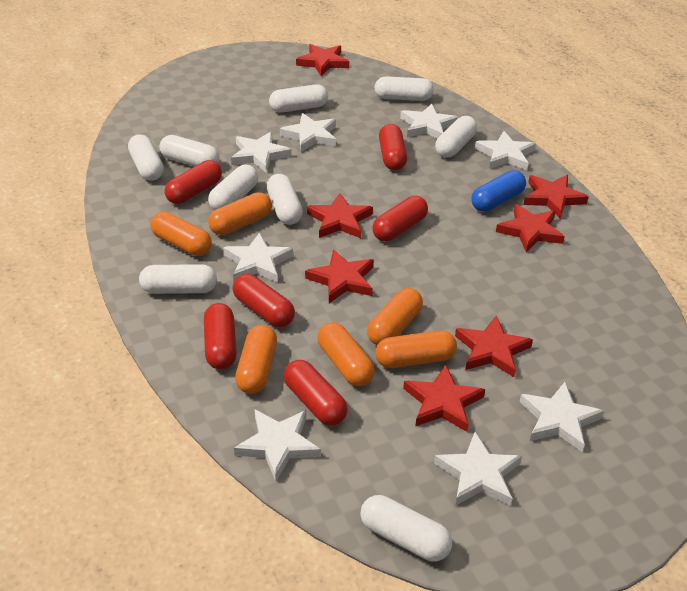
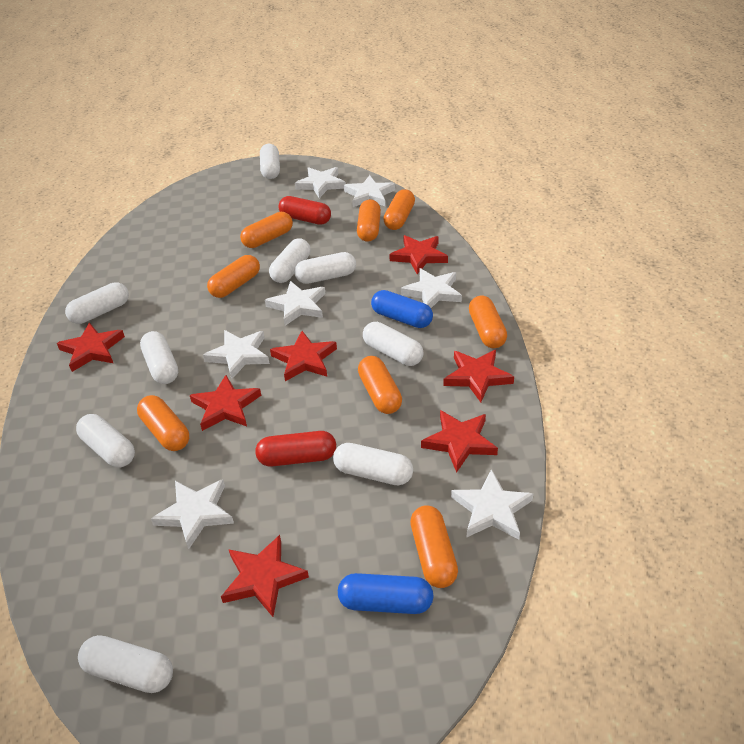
blue capsule: 1 -> 2
orange capsule: 6 -> 8
red capsule: 6 -> 2
white star: 8 -> 7

